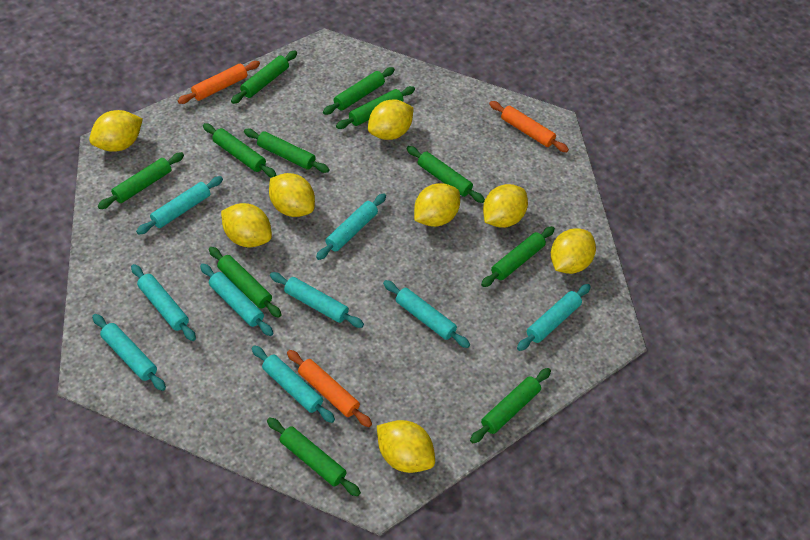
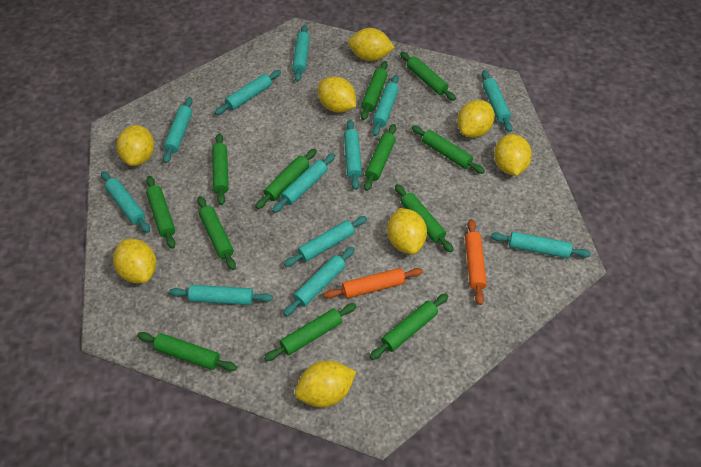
green rolling pin: 11 -> 12
orange rolling pin: 3 -> 2
turquoise rolling pin: 9 -> 12

